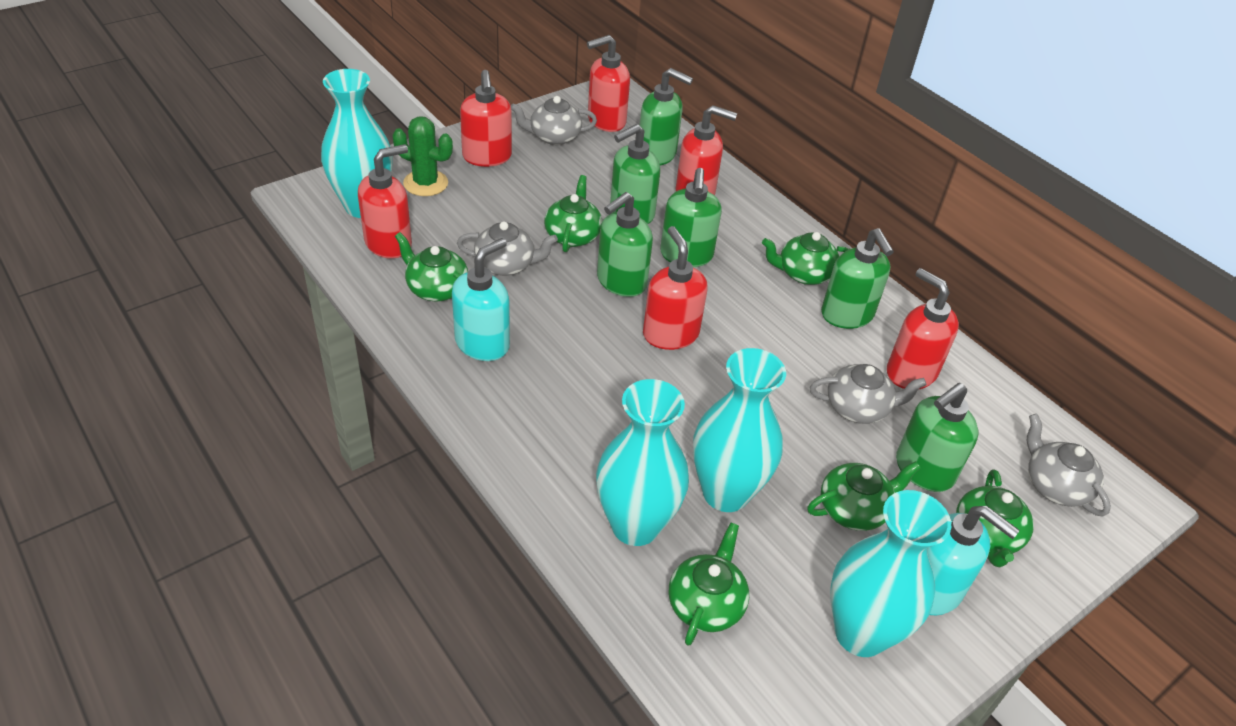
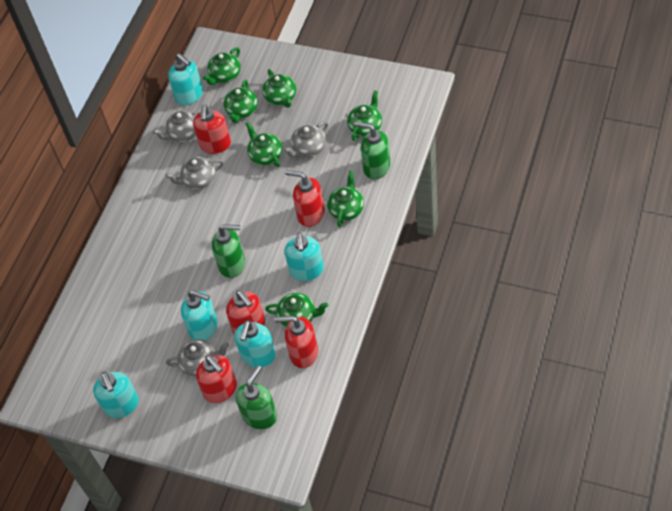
green cactus: 1 -> 0
green soap dispenser: 6 -> 3
green teapot: 6 -> 7
red soap dispenser: 6 -> 5
turquoise soap dispenser: 2 -> 5
turquoise vase: 4 -> 0

